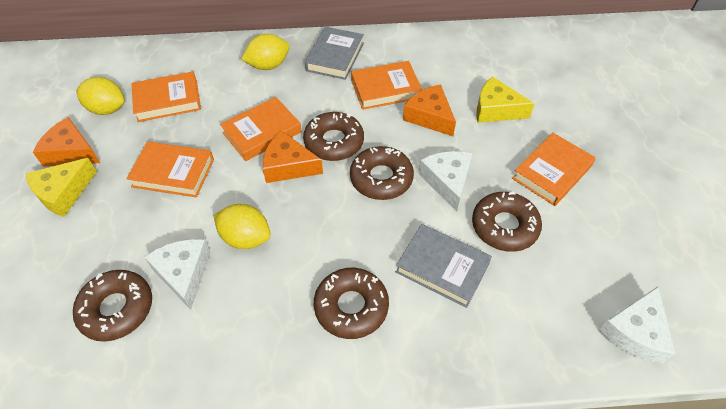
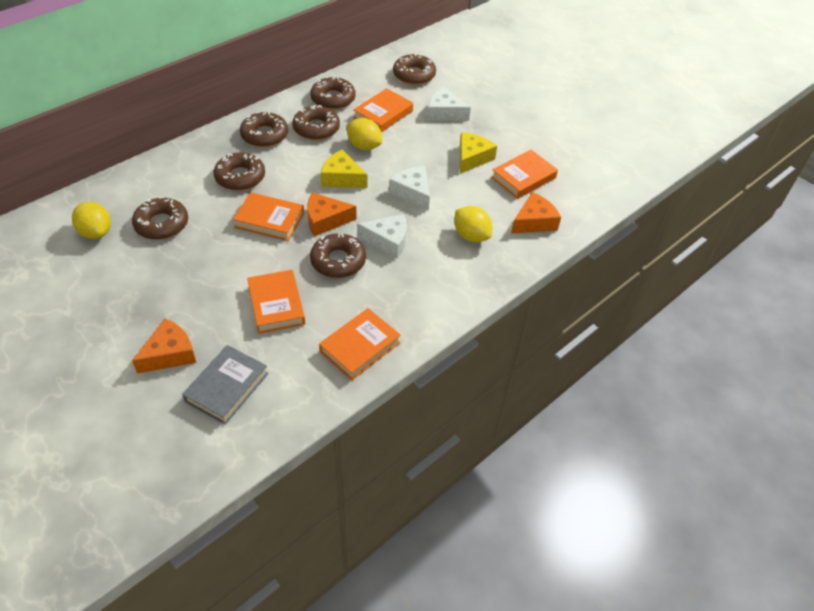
brown donut: 5 -> 7
grey book: 2 -> 1

